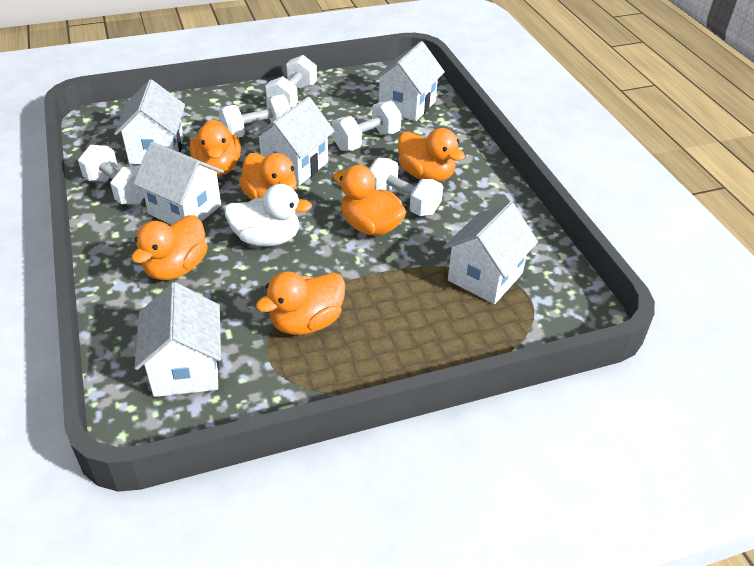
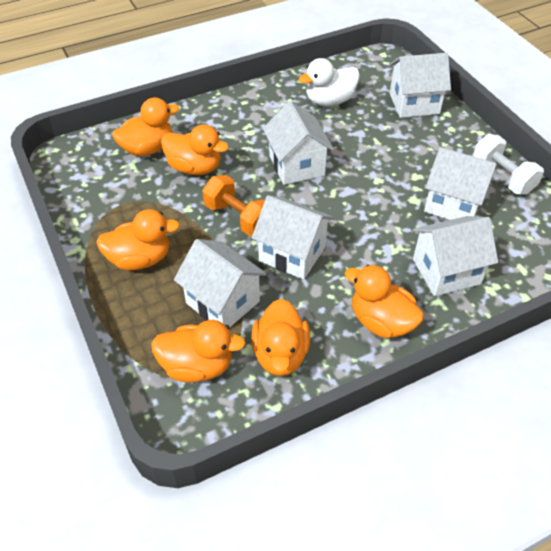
orange dumbbell: 0 -> 1
white dumbbell: 5 -> 1

